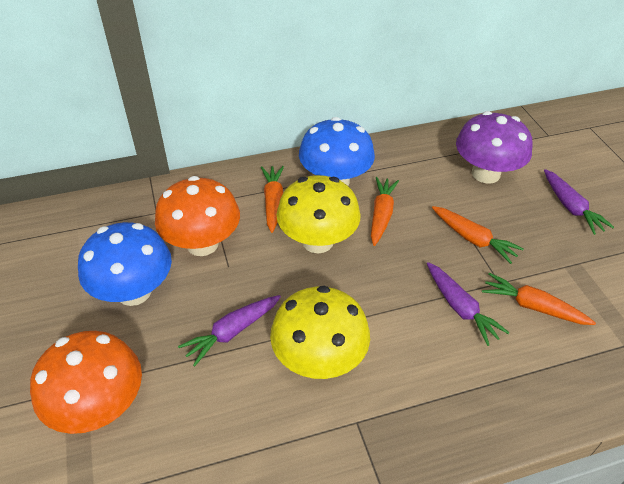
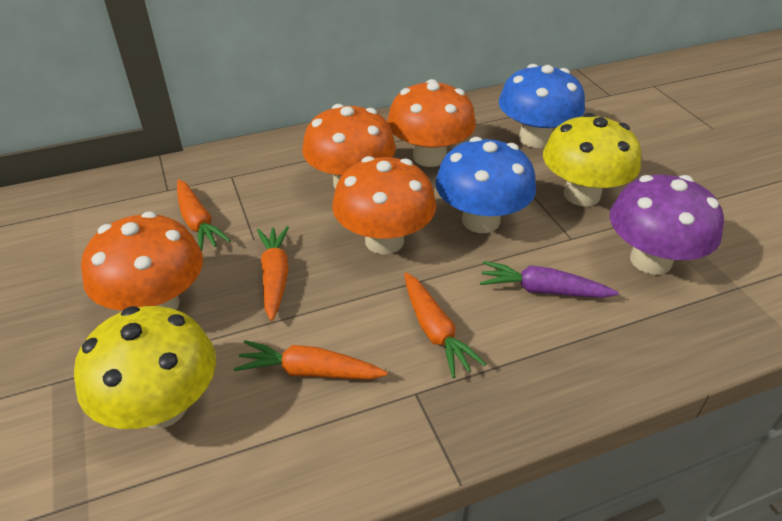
orange mushroom: 2 -> 4
purple carrot: 3 -> 1

